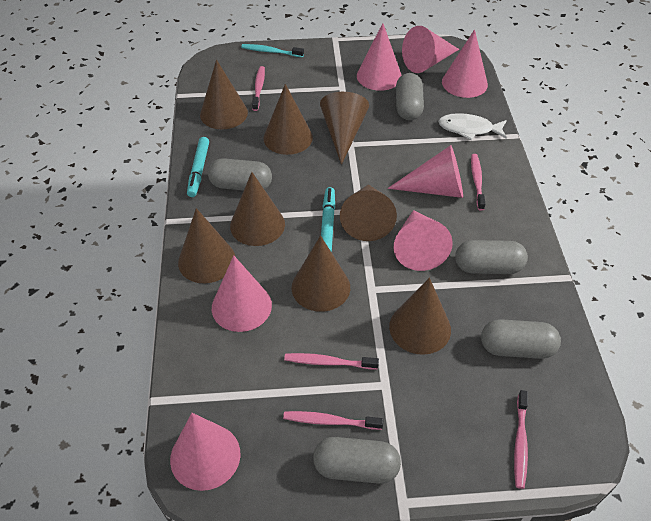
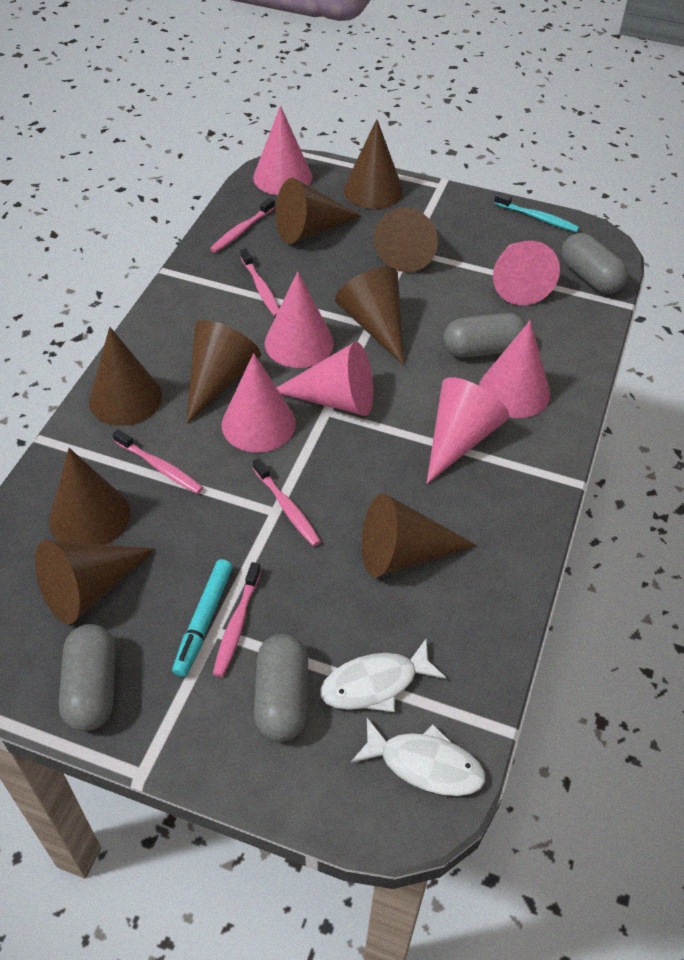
brown cone: 8 -> 9
grey capsule: 5 -> 4
turquoise marker: 2 -> 1
white fish: 1 -> 2

